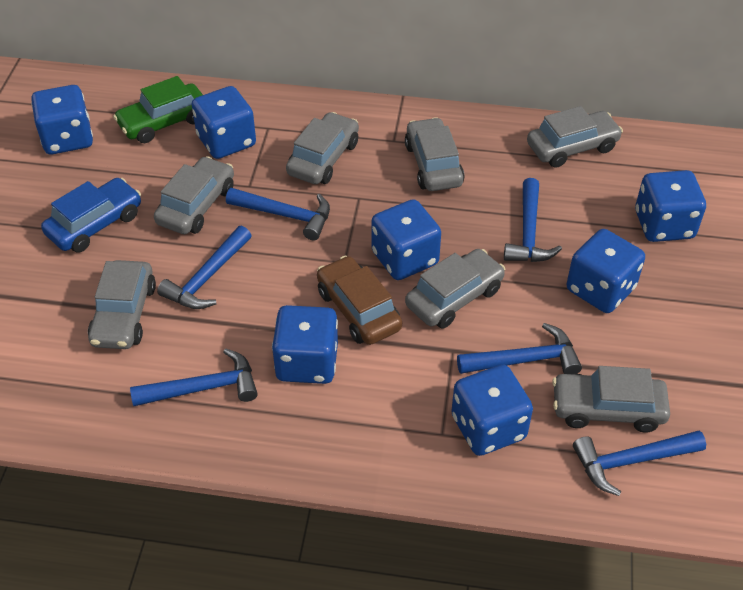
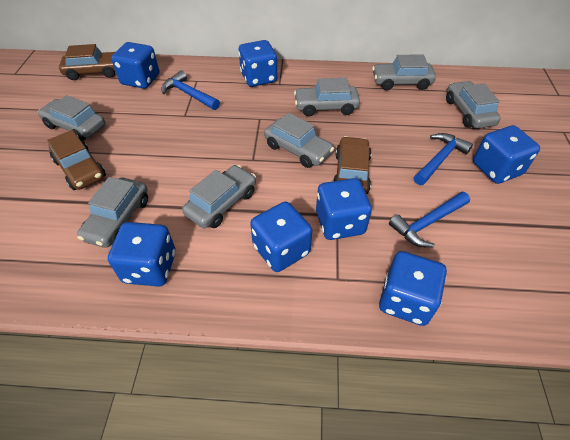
blue car: 1 -> 0
blue hammer: 6 -> 3
brown car: 1 -> 3
green car: 1 -> 0

